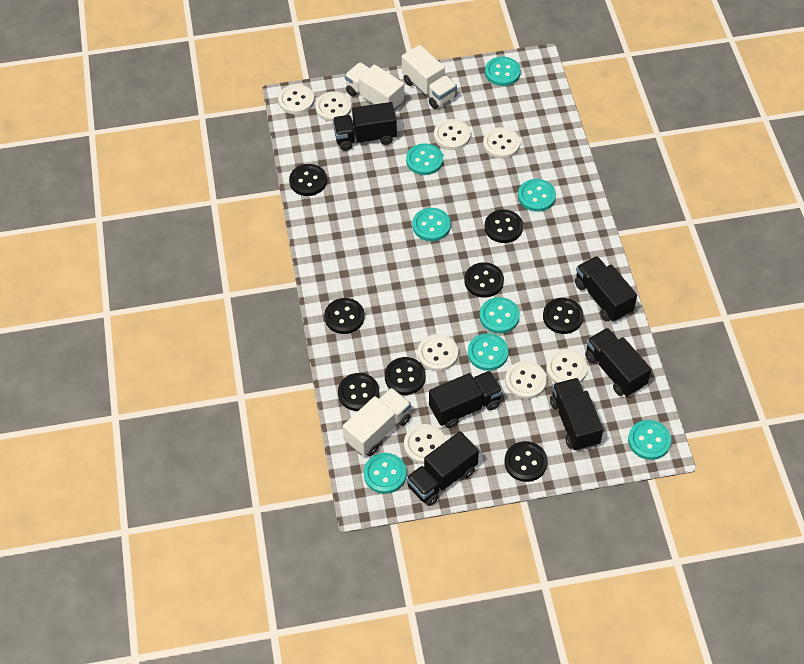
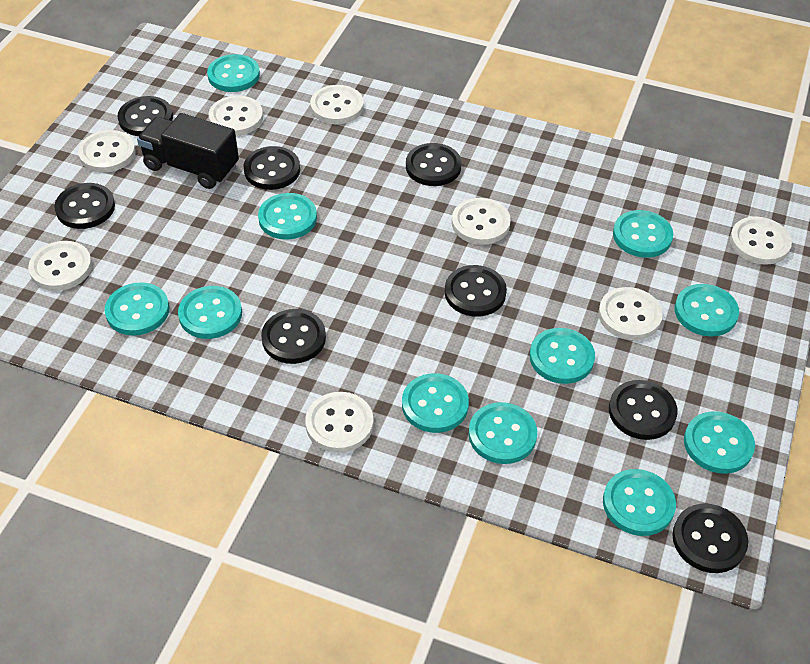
black truck: 6 -> 1
turquoise button: 8 -> 11
white truck: 3 -> 0

